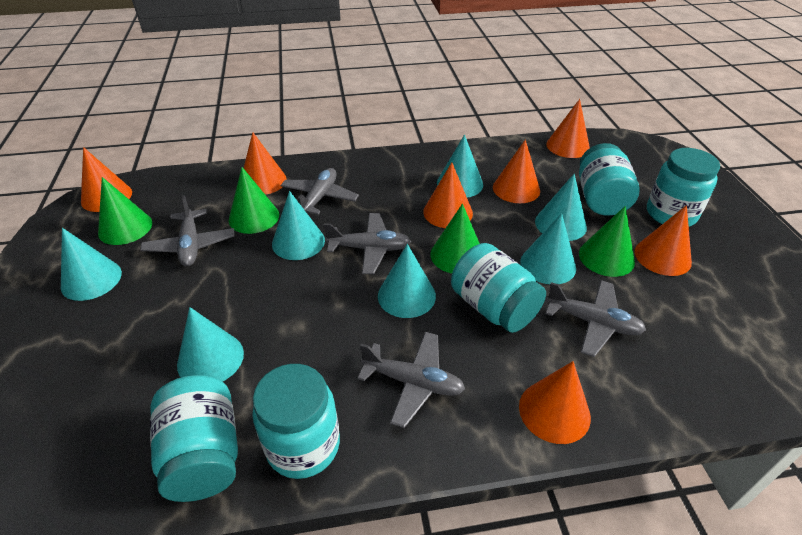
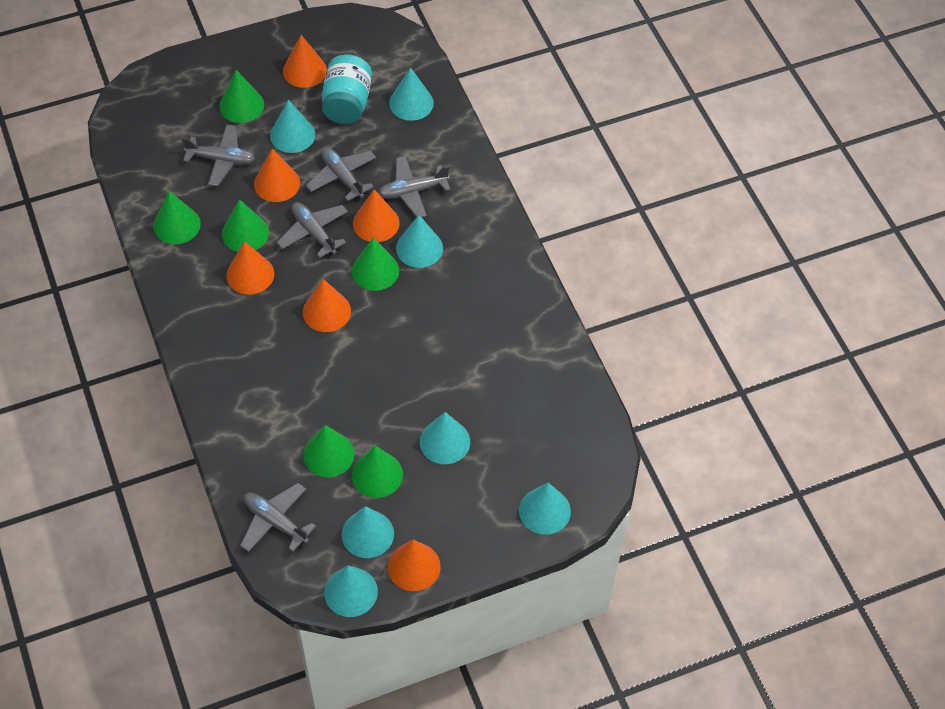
green cone: 4 -> 6
orange cone: 7 -> 6
turquoise jar: 5 -> 1

